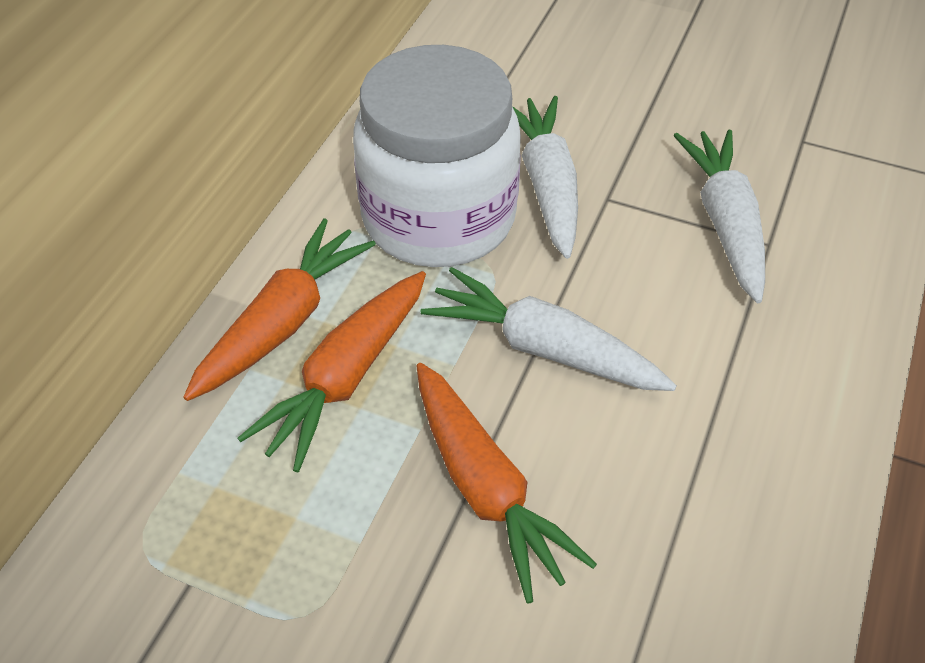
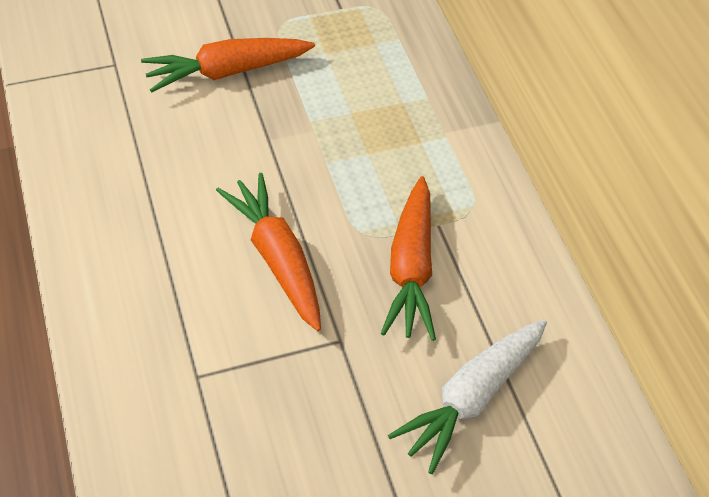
white carrot: 3 -> 1
white jar: 1 -> 0

